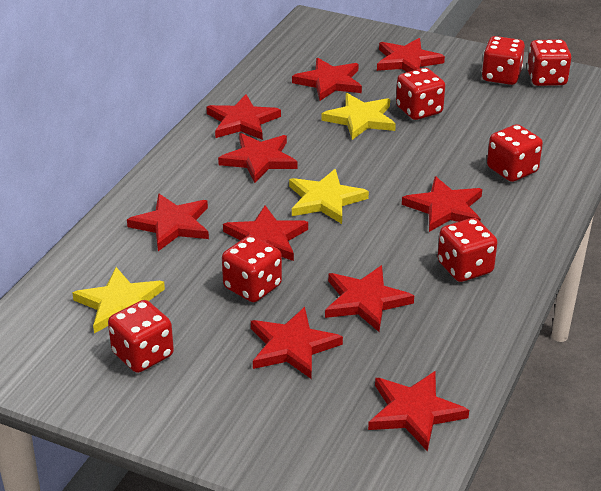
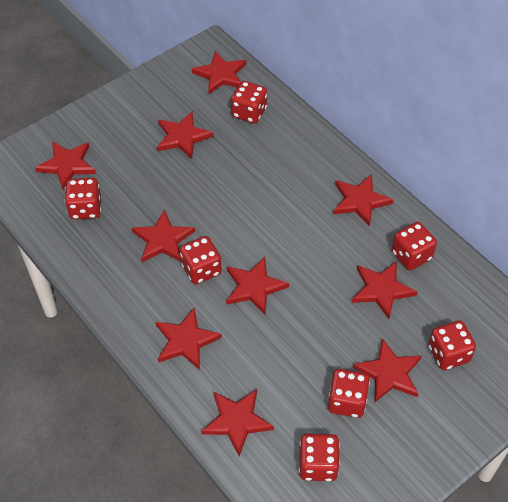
yellow star: 3 -> 0

